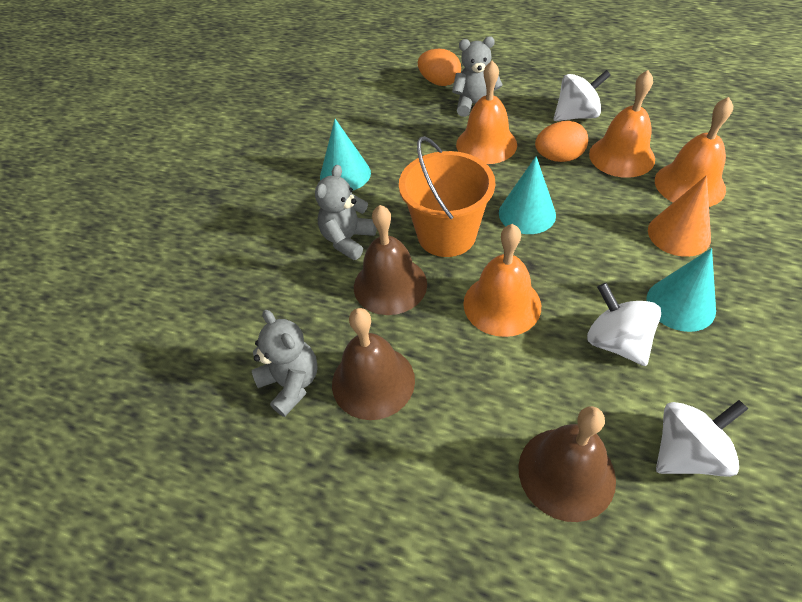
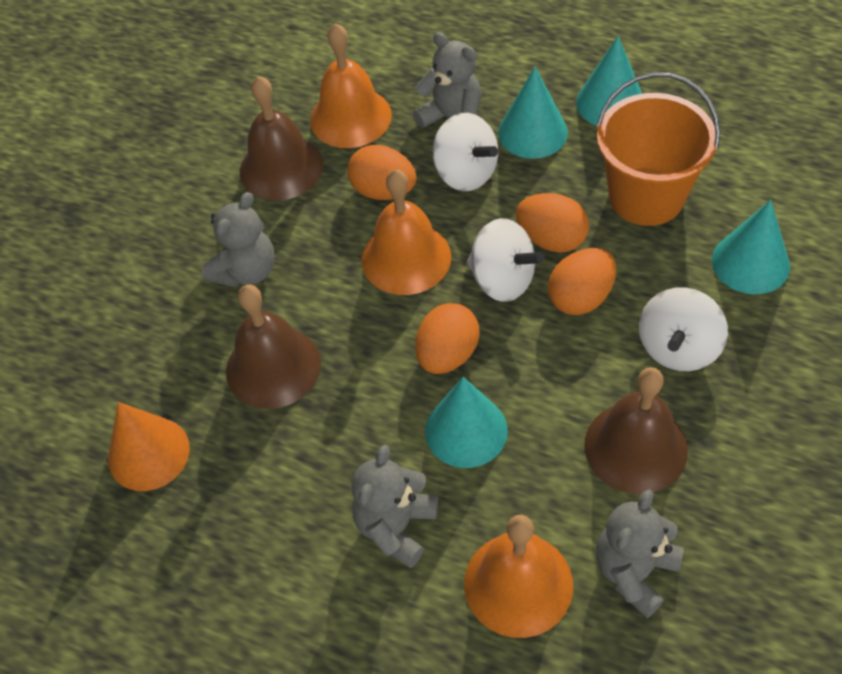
grey teddy bear: 3 -> 4
orange bell: 4 -> 3
orange egg: 2 -> 4
turquoise cone: 3 -> 4

